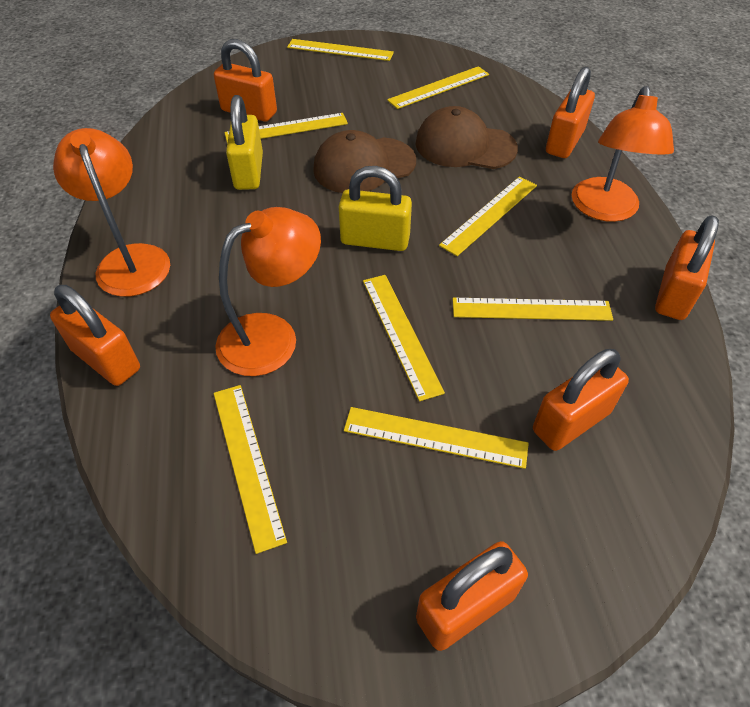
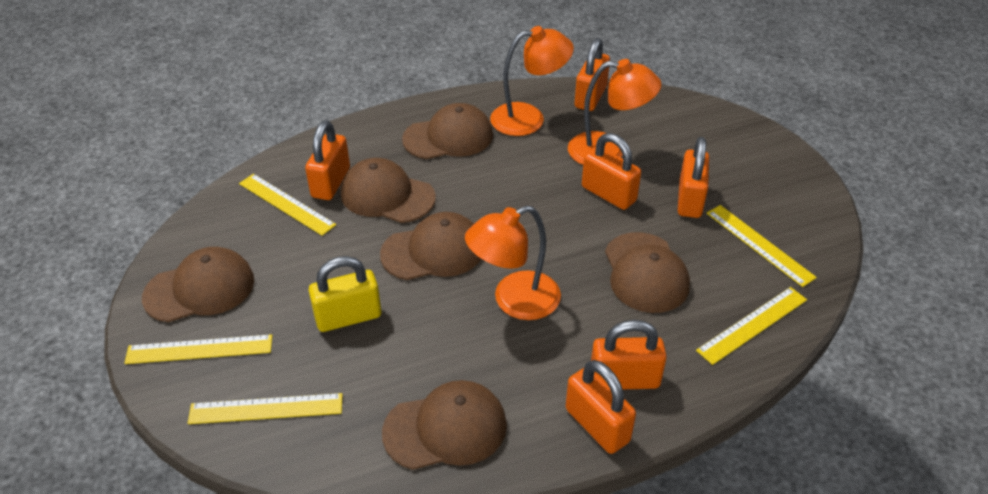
brown cap: 2 -> 6
yellow padlock: 2 -> 1
yellow ruler: 8 -> 5

